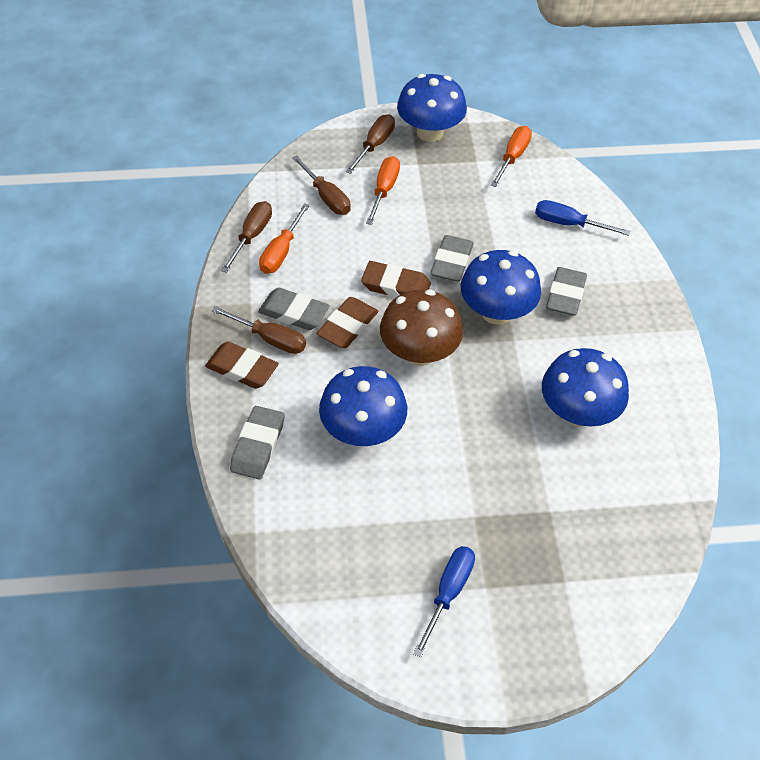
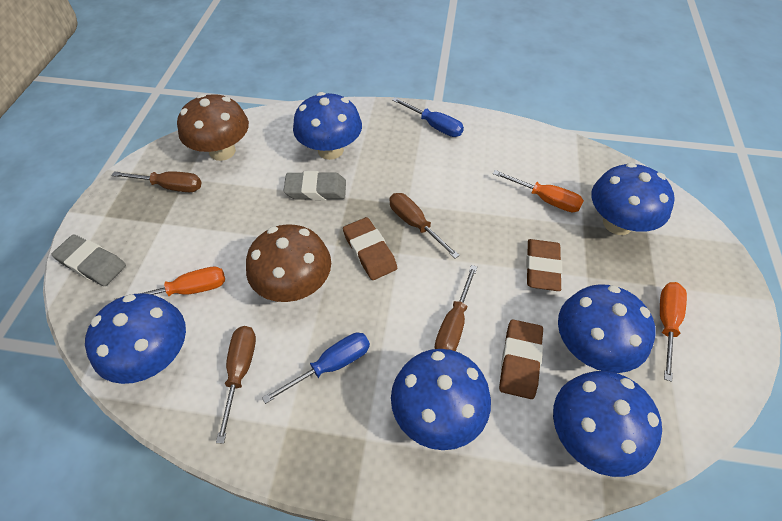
blue mushroom: 4 -> 6
brown mushroom: 1 -> 2
grey eraser: 4 -> 2

